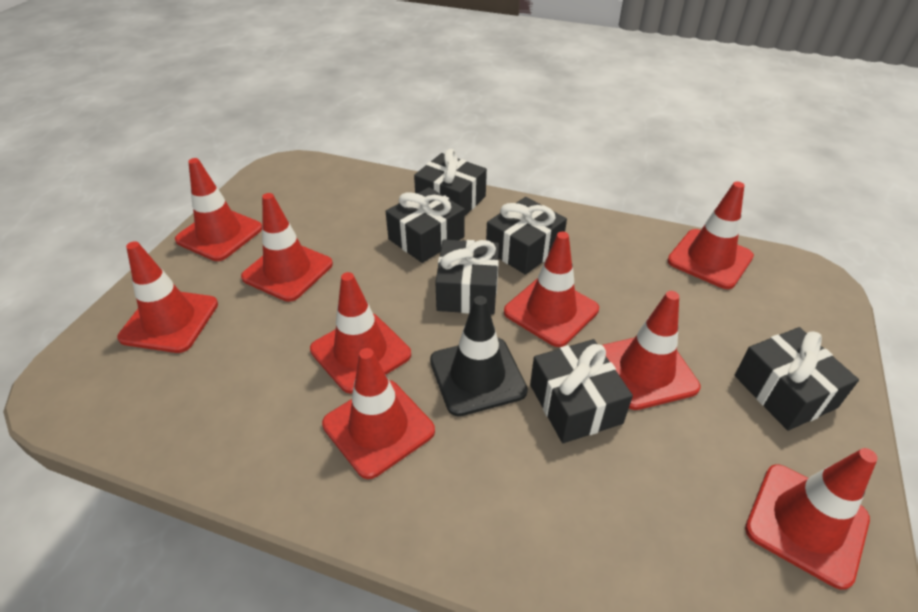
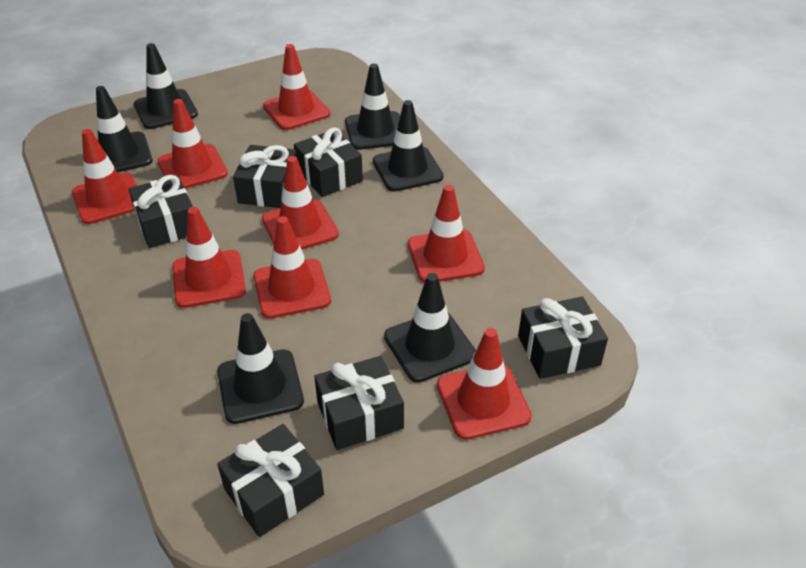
black traffic cone: 1 -> 6
red traffic cone: 9 -> 8

